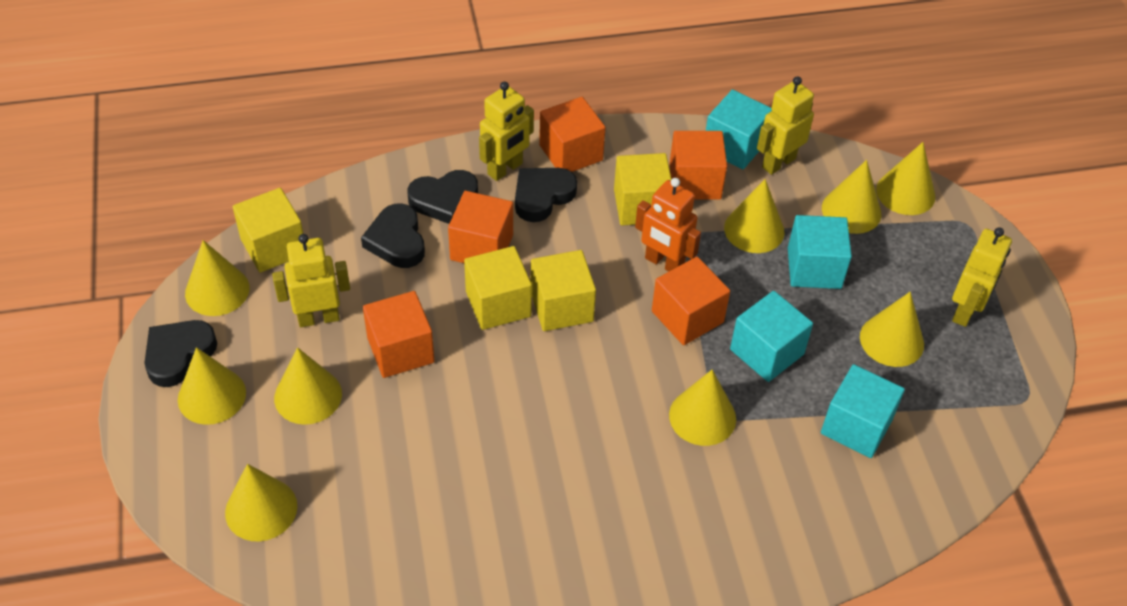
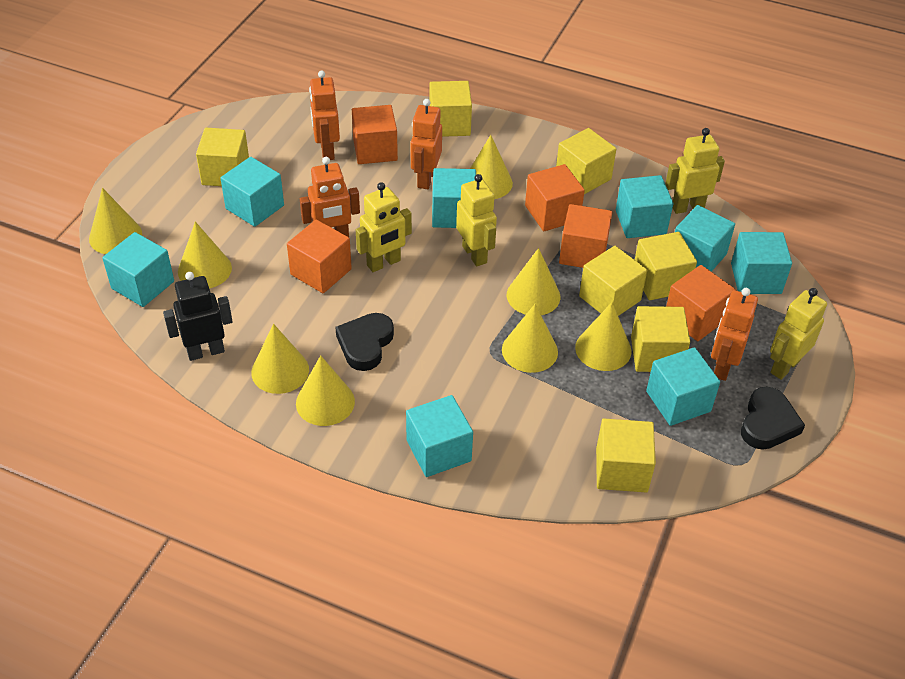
black heart: 4 -> 2
black robot: 0 -> 1
orange robot: 1 -> 4
turquoise cube: 4 -> 8
yellow cone: 9 -> 8
yellow cube: 4 -> 7

